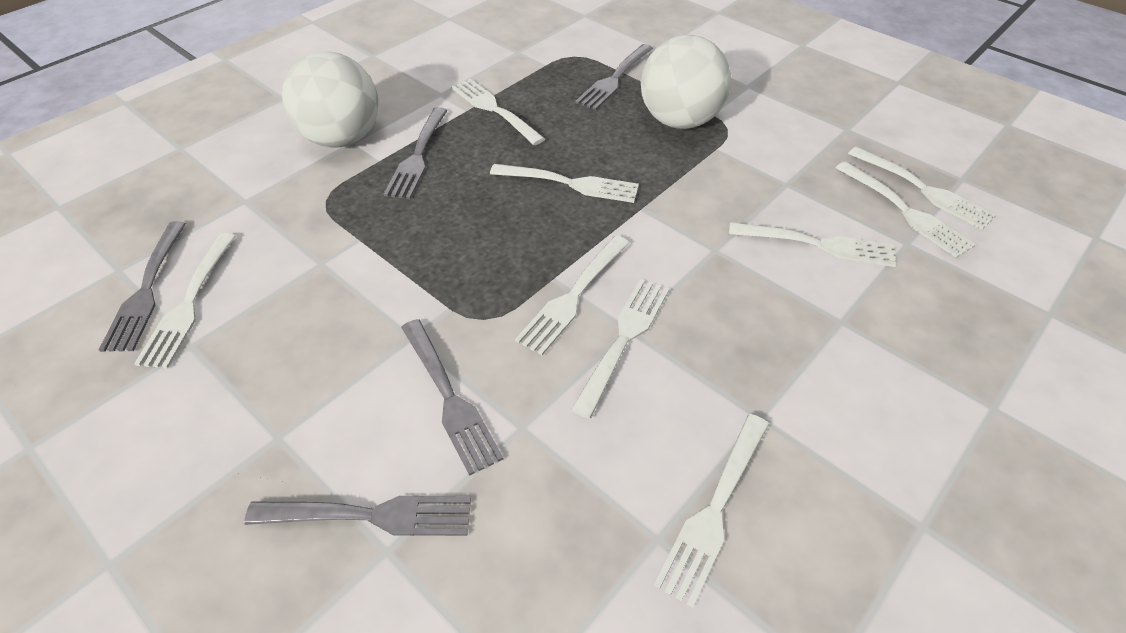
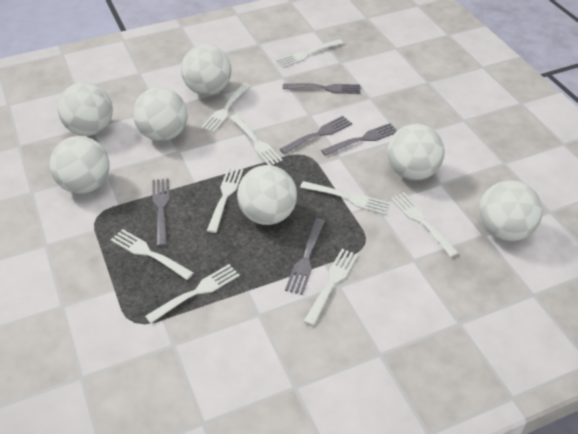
white ball: 2 -> 7

